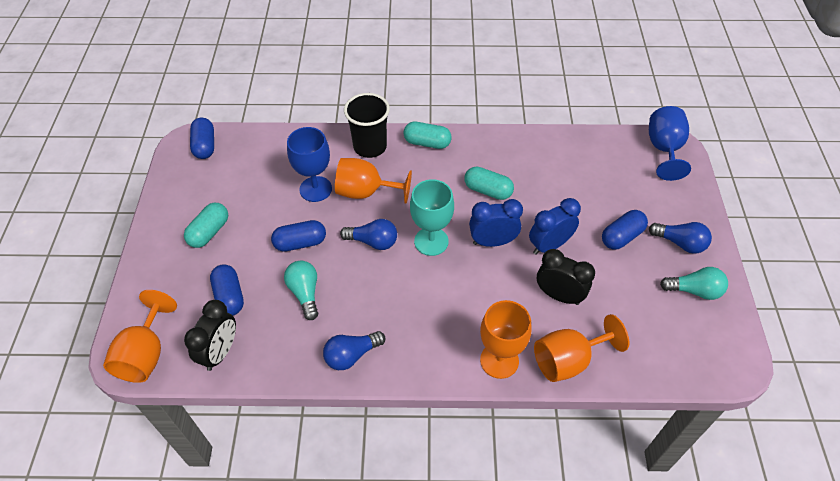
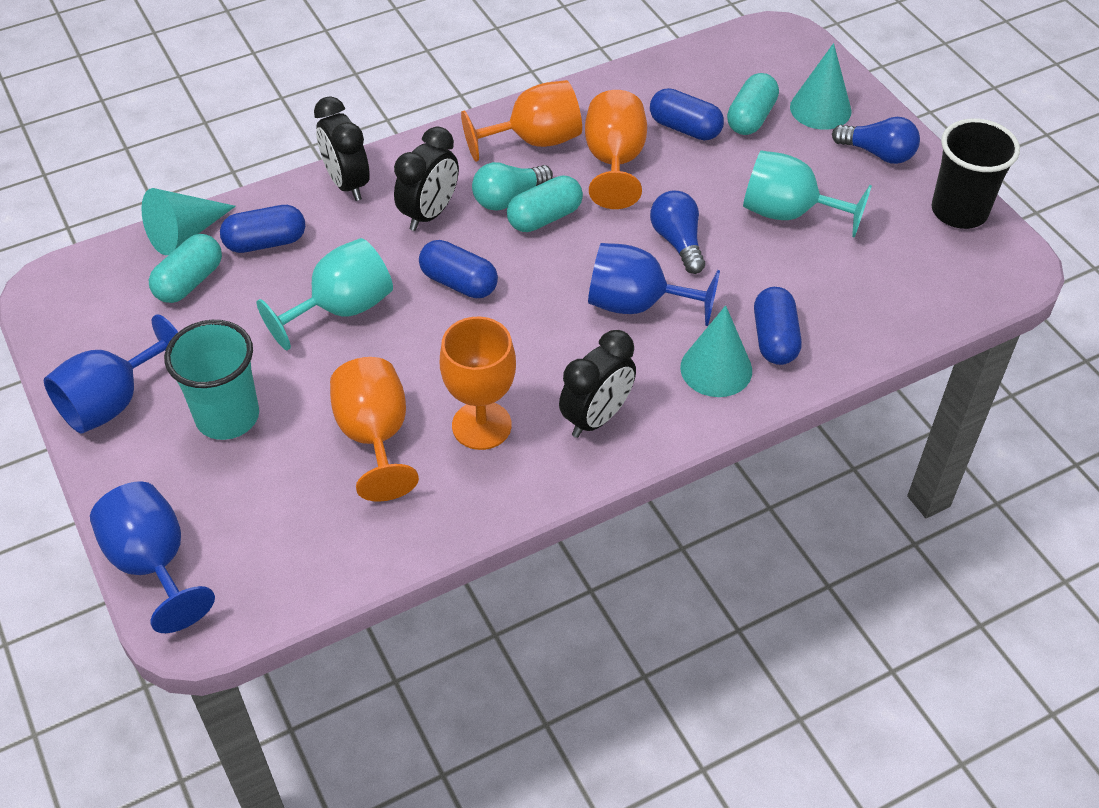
black clock: 2 -> 3
blue clock: 2 -> 0
blue goblet: 2 -> 3
blue light bulb: 3 -> 2
turquoise cone: 0 -> 3
turquoise cup: 0 -> 1
turquoise goblet: 1 -> 2
turquoise light bulb: 2 -> 1

